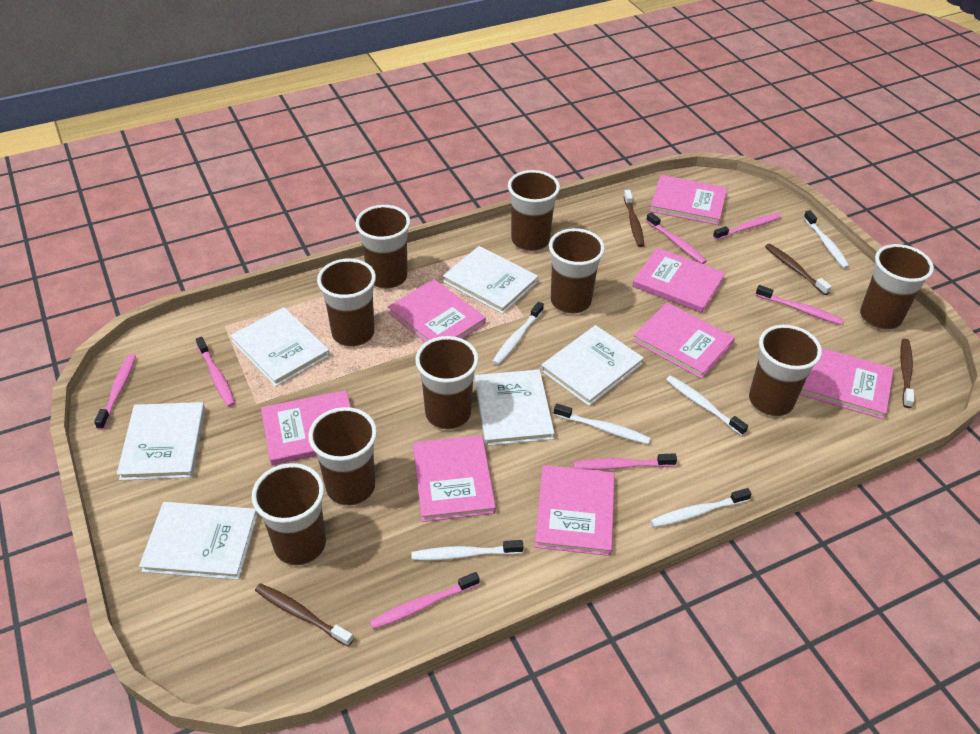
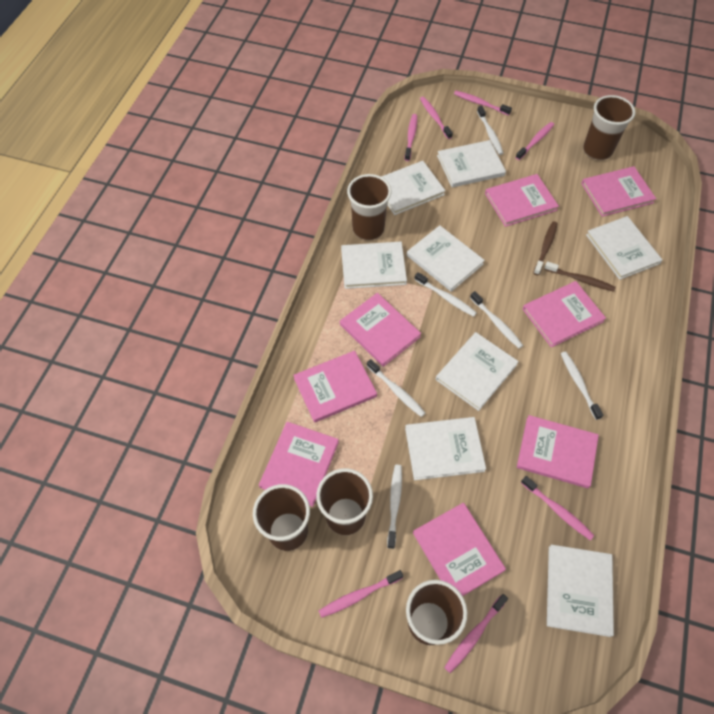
brown cup: 9 -> 5
brown toothbrush: 4 -> 2
white book: 6 -> 8

